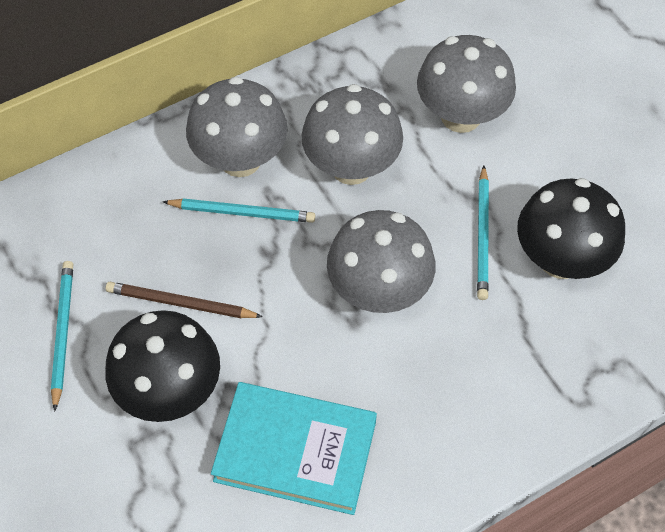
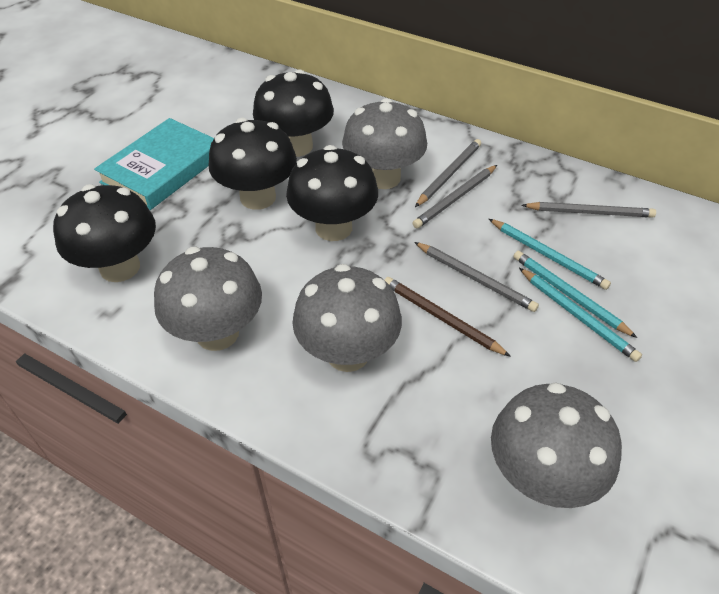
black mushroom: 2 -> 4
grey pencil: 0 -> 4

